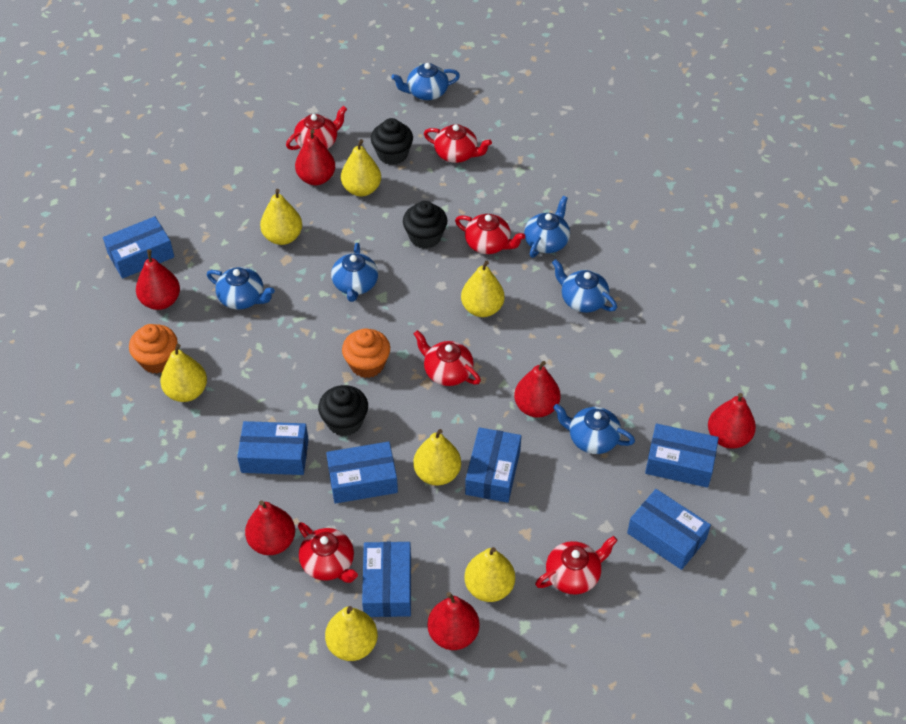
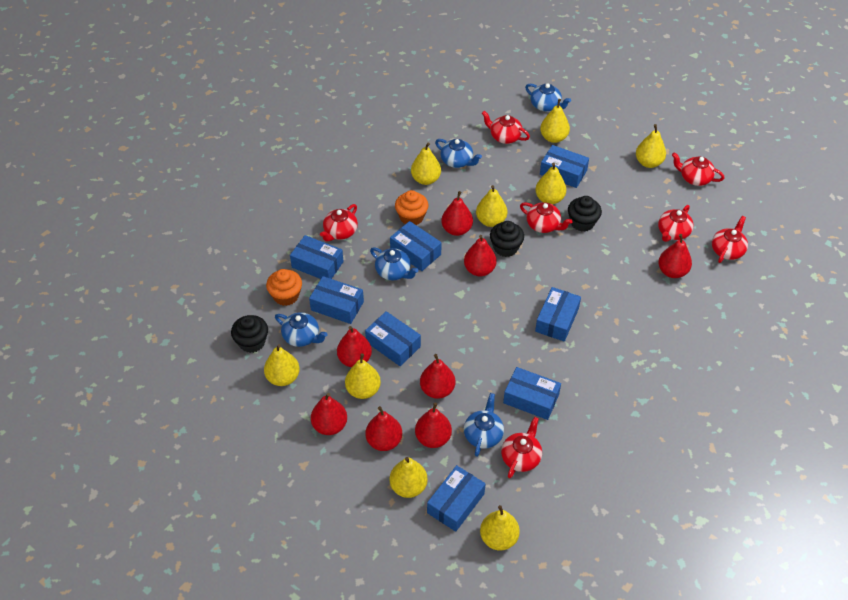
blue box: 7 -> 8
blue teapot: 6 -> 5
red pear: 6 -> 8
red teapot: 6 -> 7
yellow pear: 7 -> 9

